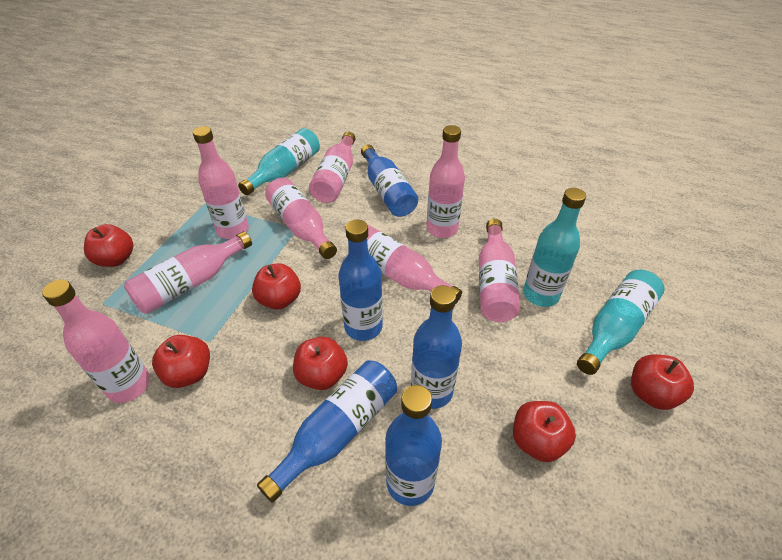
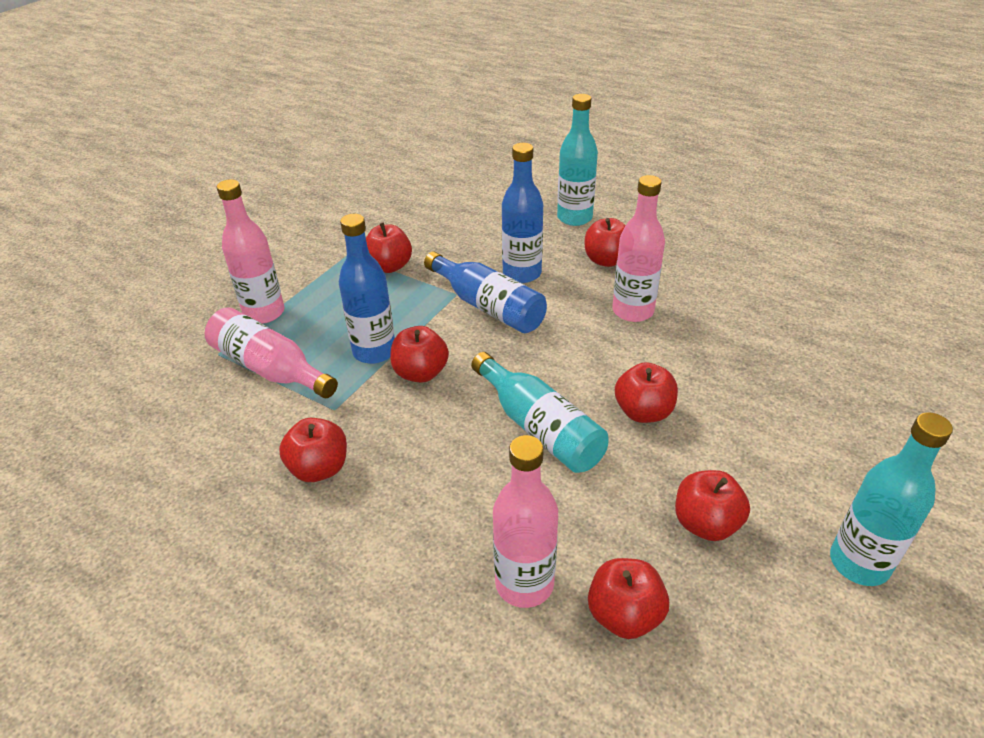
blue bottle: 5 -> 3
pink bottle: 8 -> 4
red apple: 6 -> 7

